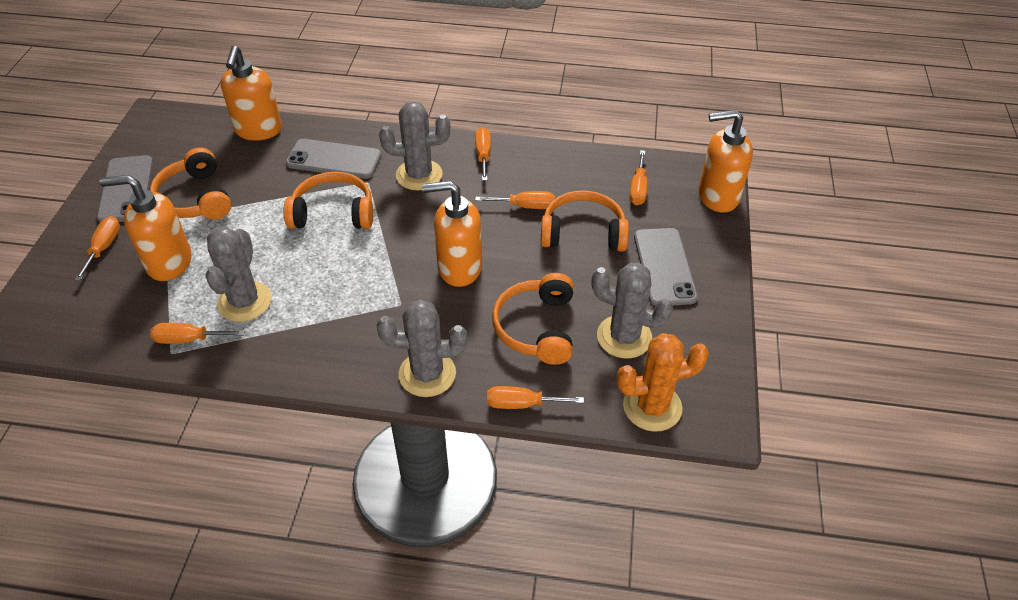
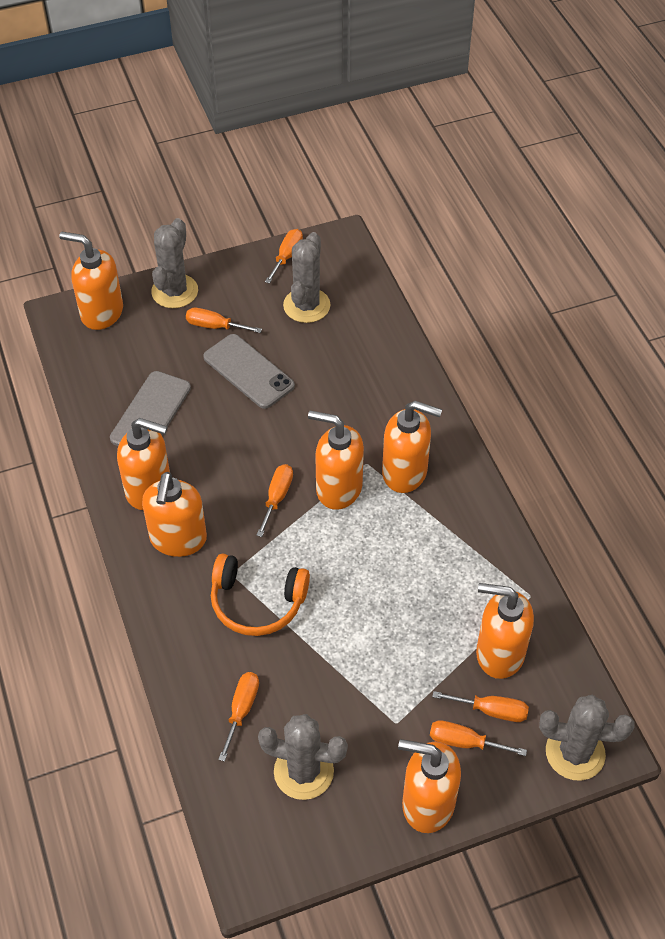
grey phone: 3 -> 2
orange cactus: 1 -> 0
orange headphones: 4 -> 1
orange soap dispenser: 4 -> 7

